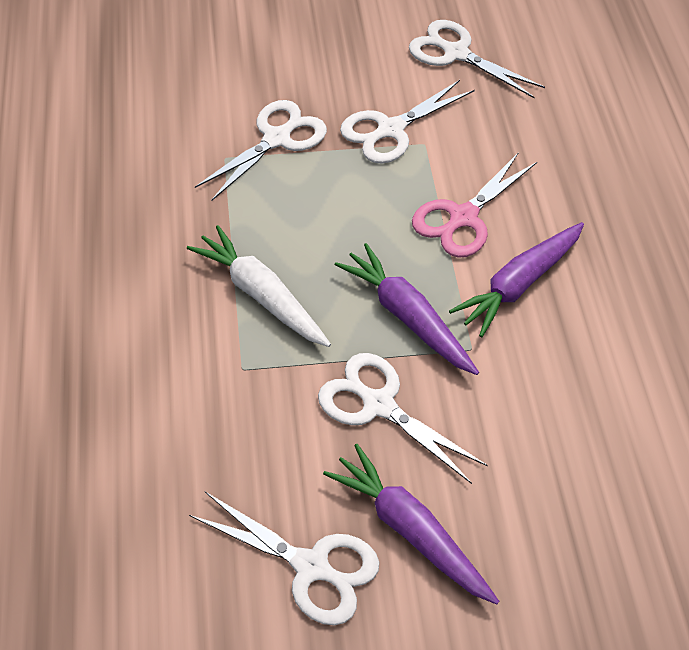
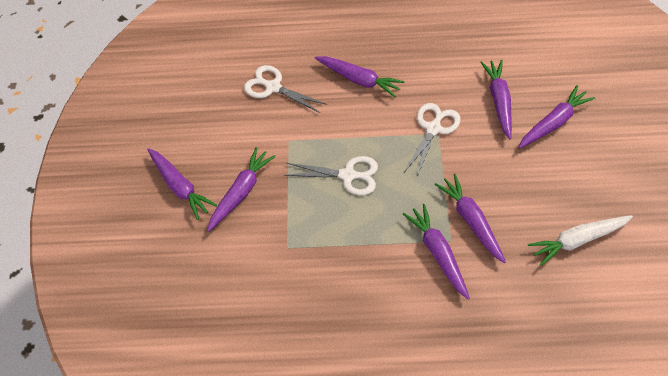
pink scissors: 1 -> 0
purple carrot: 3 -> 7
white scissors: 5 -> 3

